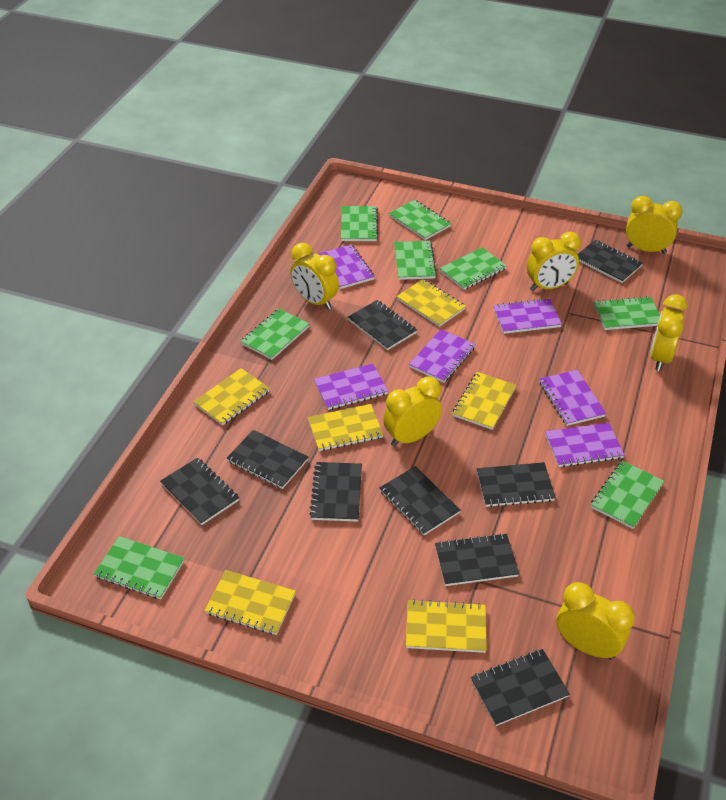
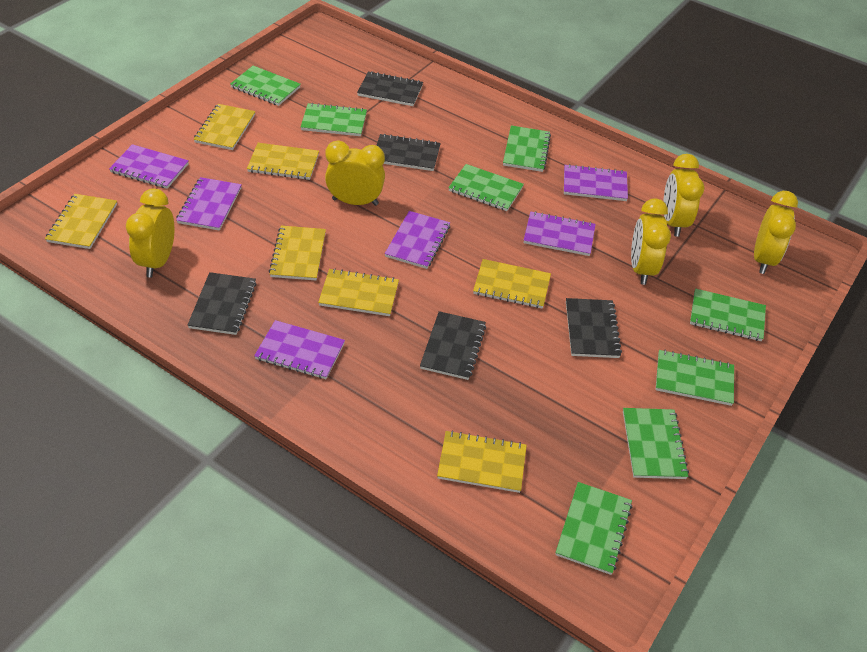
black notebook: 9 -> 5
yellow clock: 6 -> 5
yellow notebook: 6 -> 7

